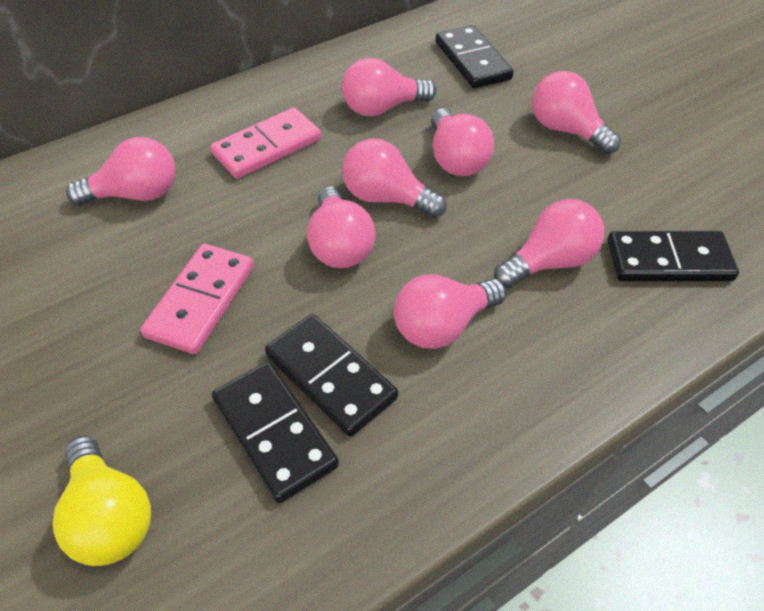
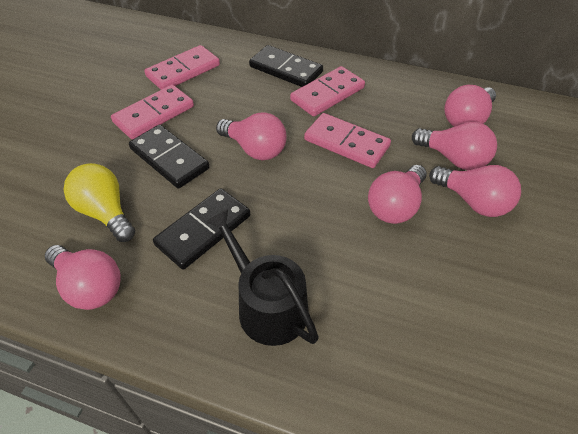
black domino: 4 -> 3
black watering can: 0 -> 1
pink domino: 2 -> 4
pink light bulb: 8 -> 6

